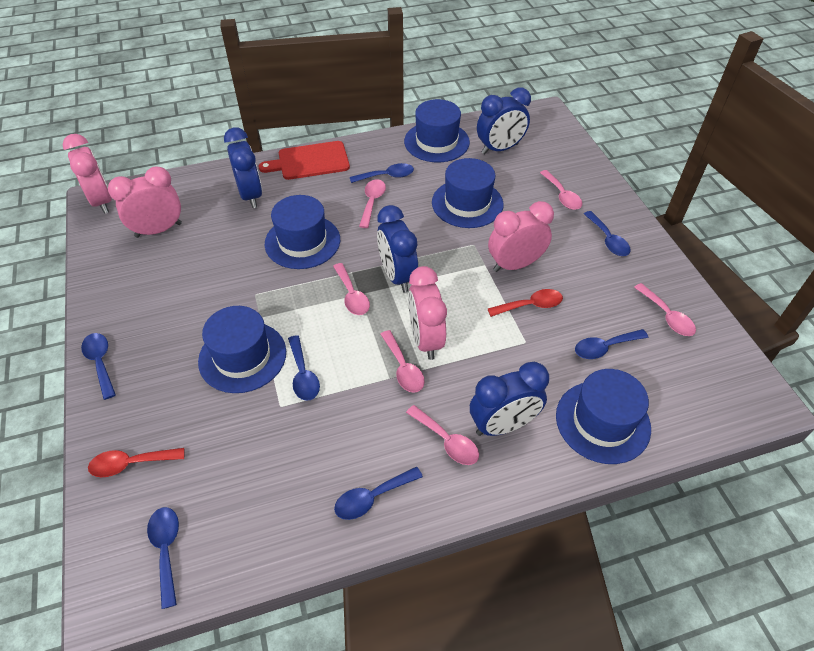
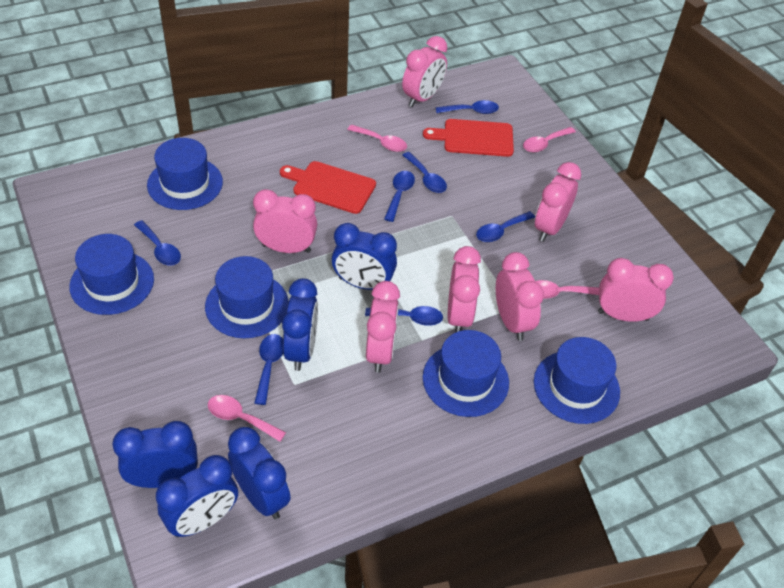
blue clock: 4 -> 5
pink clock: 4 -> 7
pink spoon: 6 -> 4
red cutting board: 1 -> 2
red spoon: 2 -> 0

